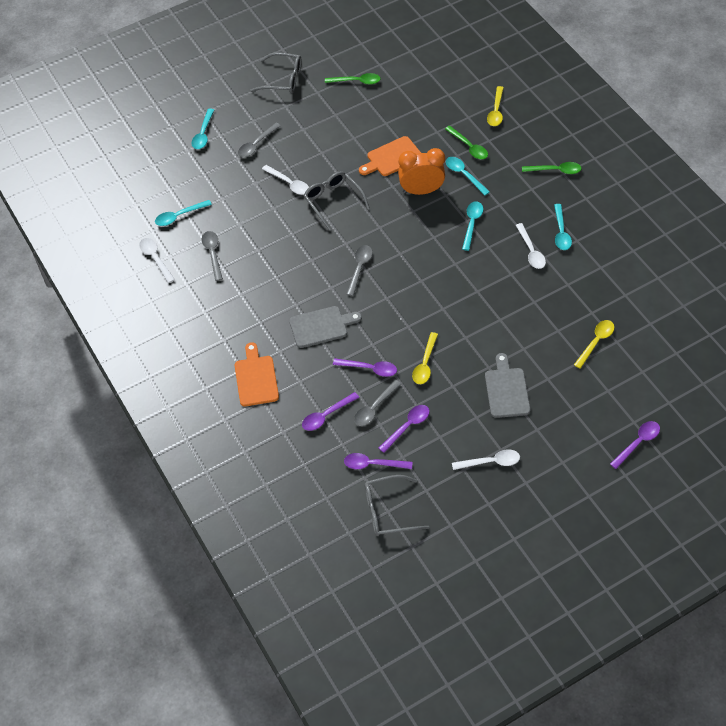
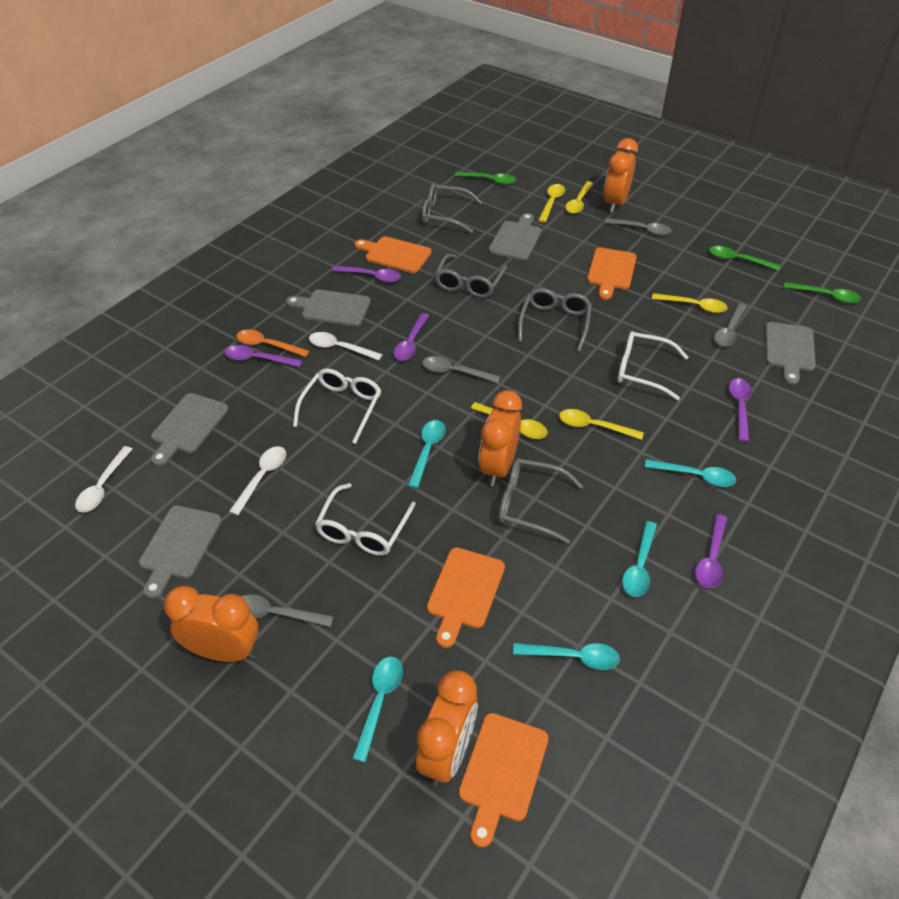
grey cutting board: 2 -> 5
grey glasses: 3 -> 4
orange clock: 1 -> 4
orange cutting board: 2 -> 4
orange spoon: 0 -> 1
white glasses: 0 -> 3
white spoon: 4 -> 3
yellow spoon: 3 -> 5

